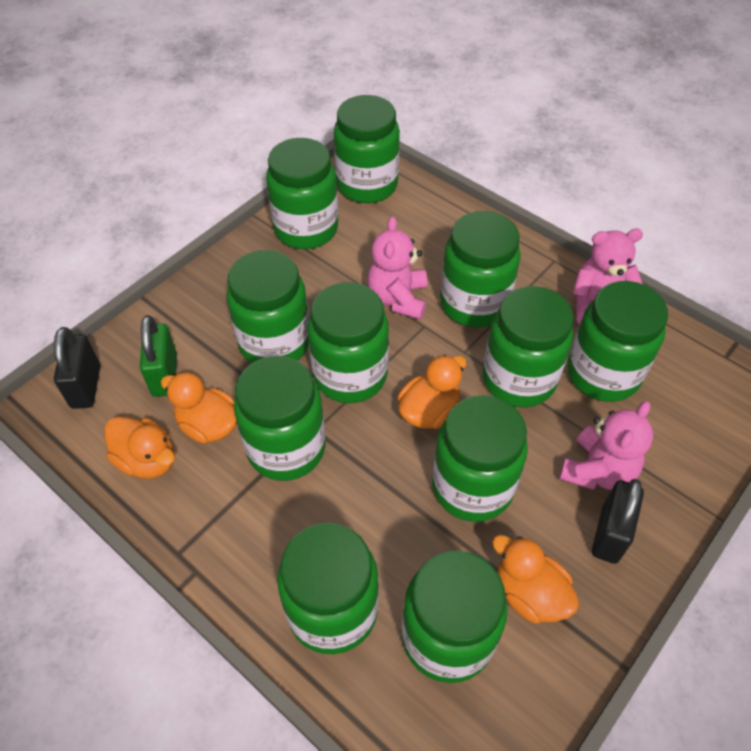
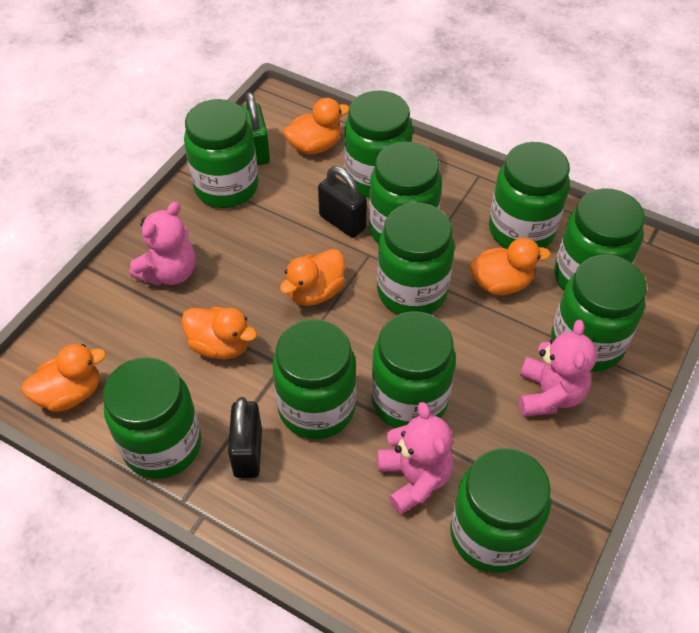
orange duck: 4 -> 5

